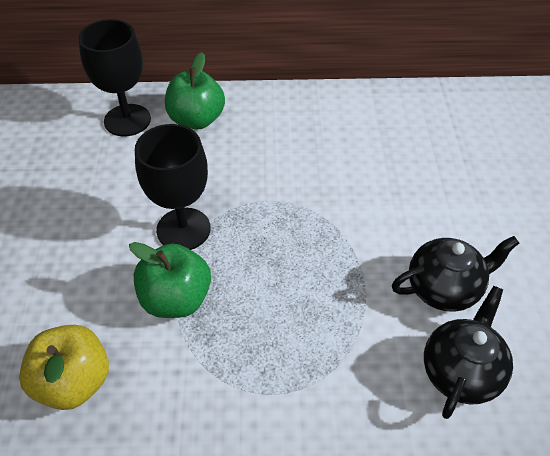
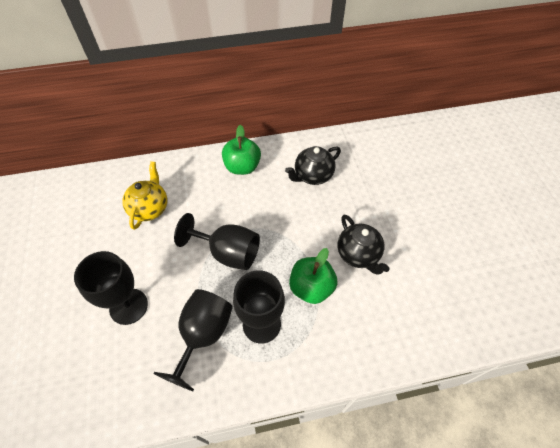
black goblet: 2 -> 4
yellow apple: 1 -> 0
yellow teapot: 0 -> 1

